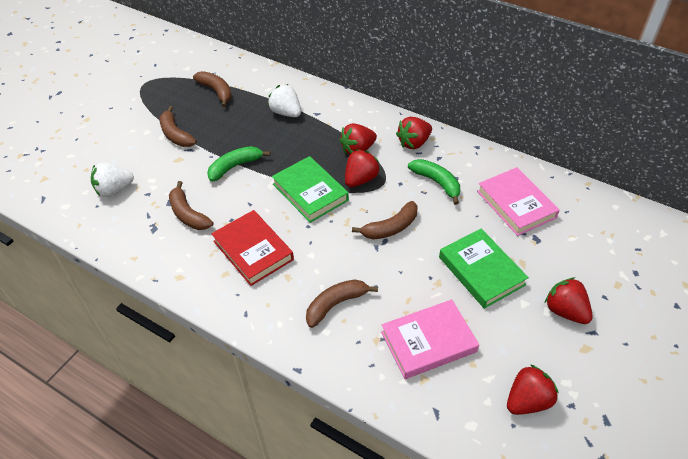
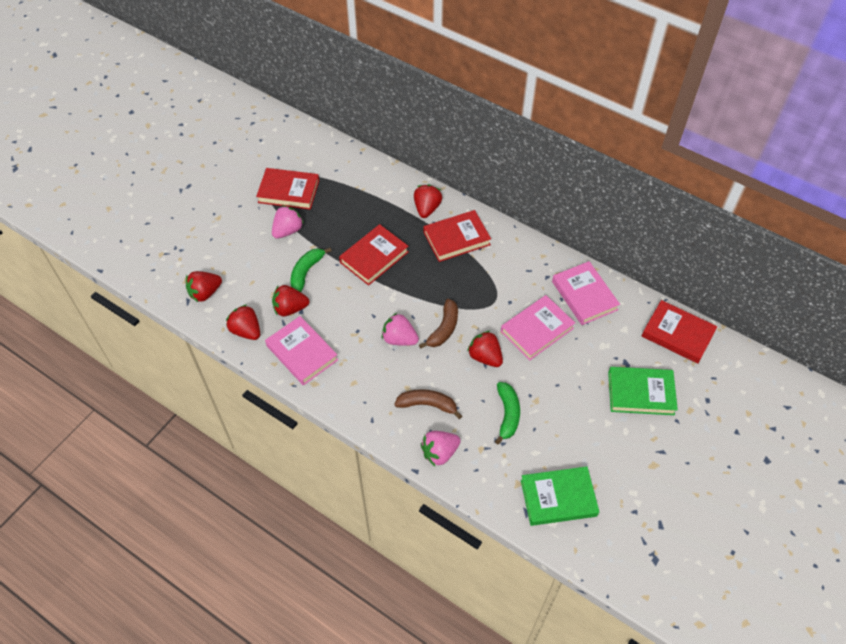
brown banana: 5 -> 2
pink book: 2 -> 3
pink strawberry: 0 -> 3
red book: 1 -> 4
white strawberry: 2 -> 0

